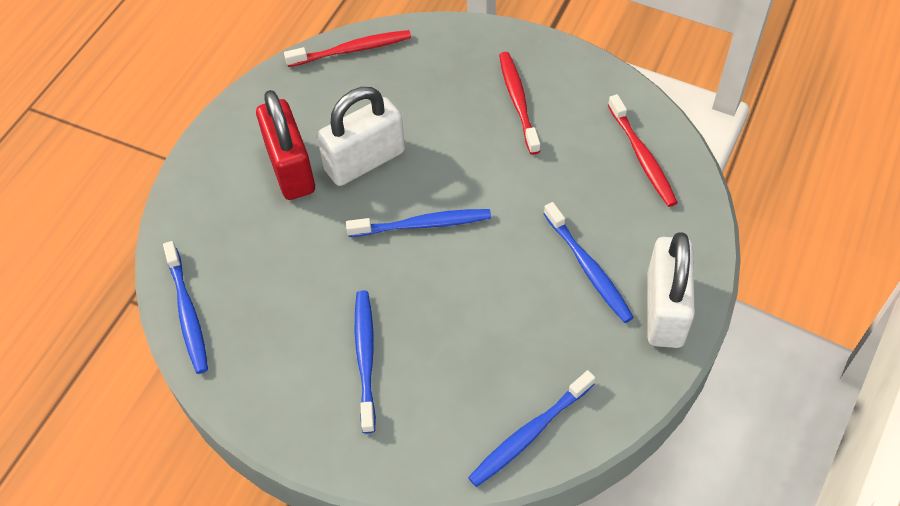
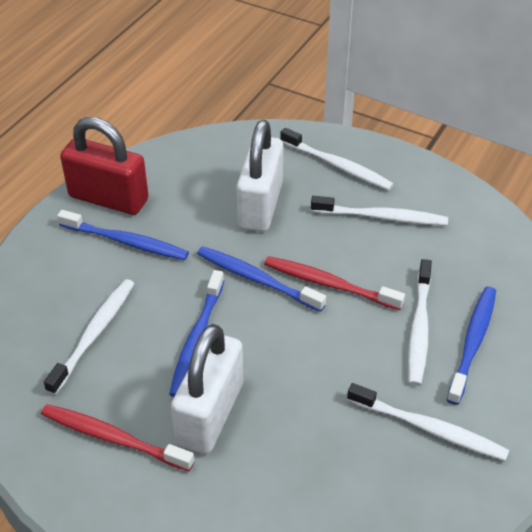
blue toothbrush: 5 -> 4
red toothbrush: 3 -> 2
white toothbrush: 0 -> 5

